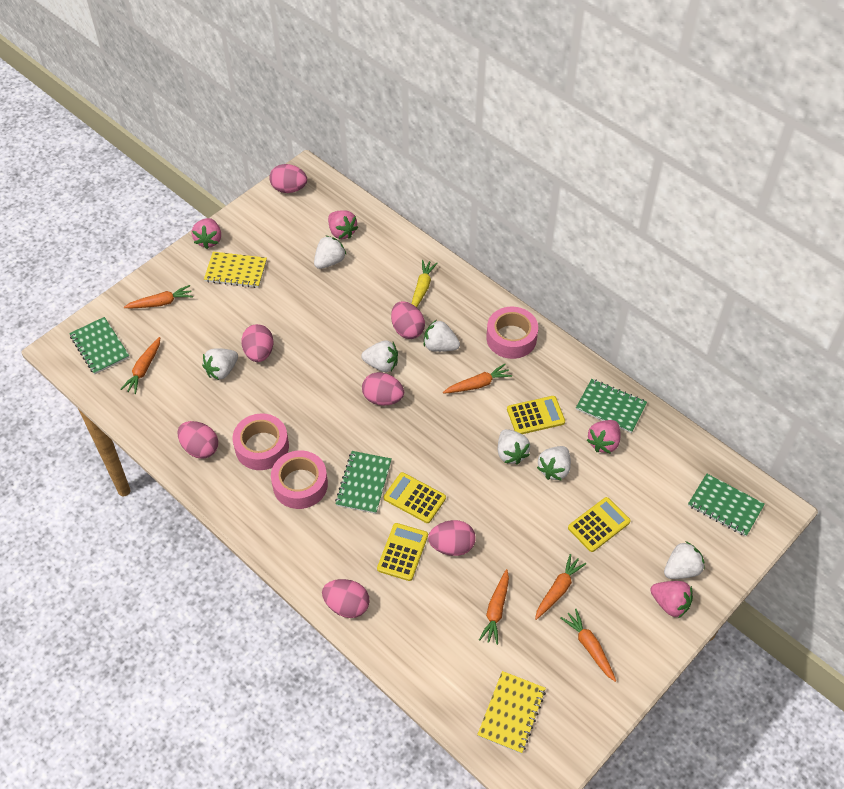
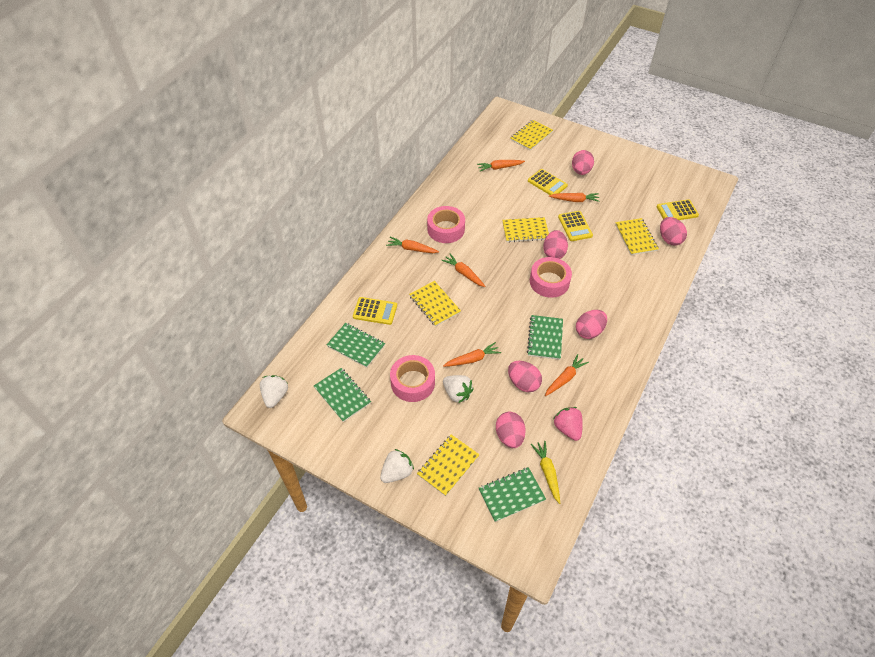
pink egg: 7 -> 6
pink strawberry: 4 -> 1
white strawberry: 7 -> 3
yellow notebook: 2 -> 5

